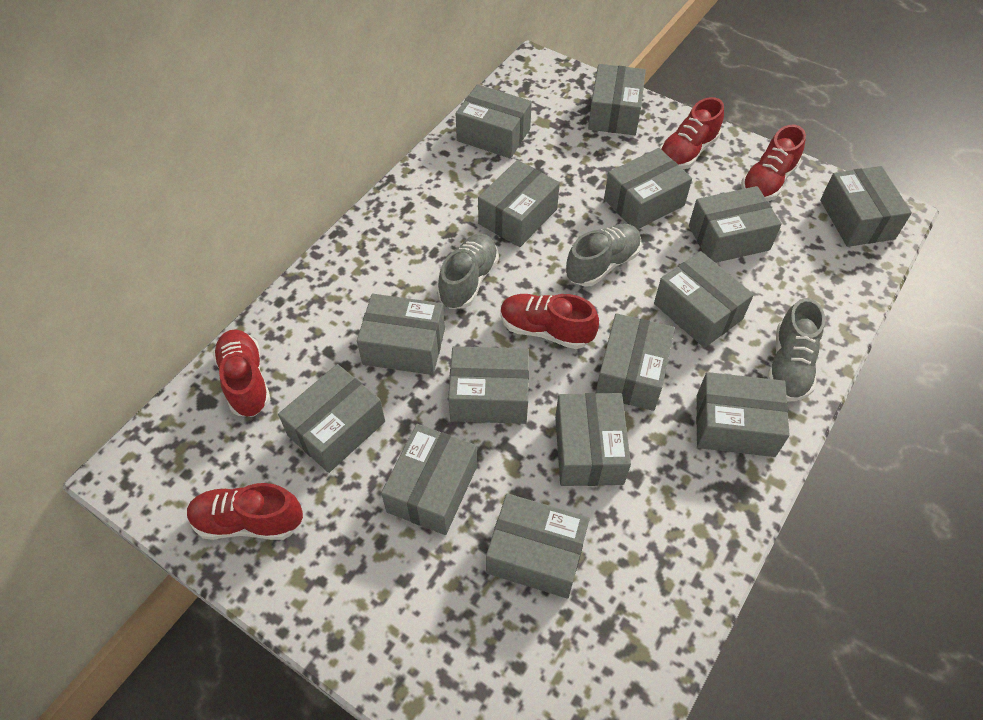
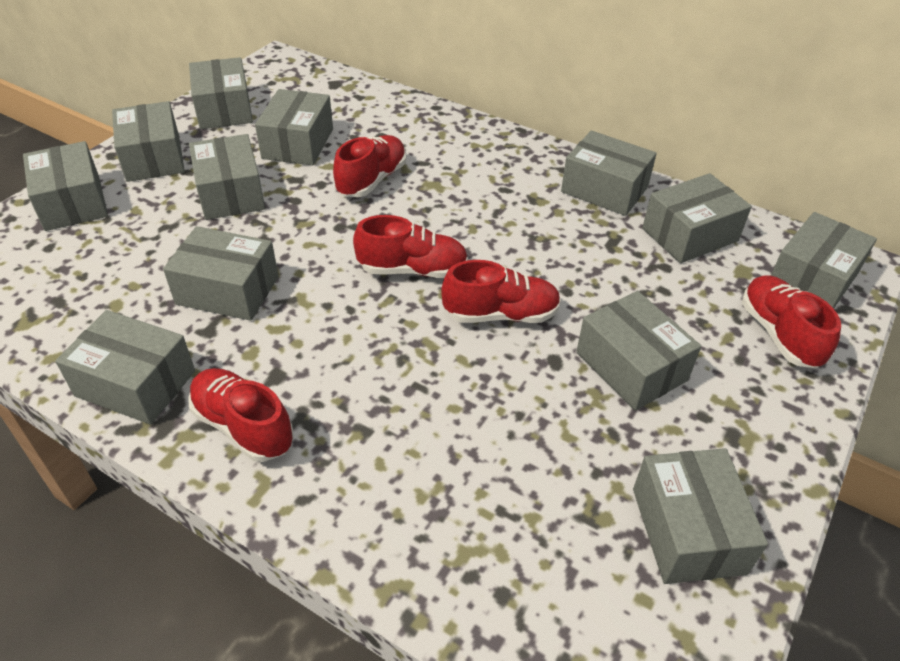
grey box: 15 -> 12
grey shoe: 3 -> 0

